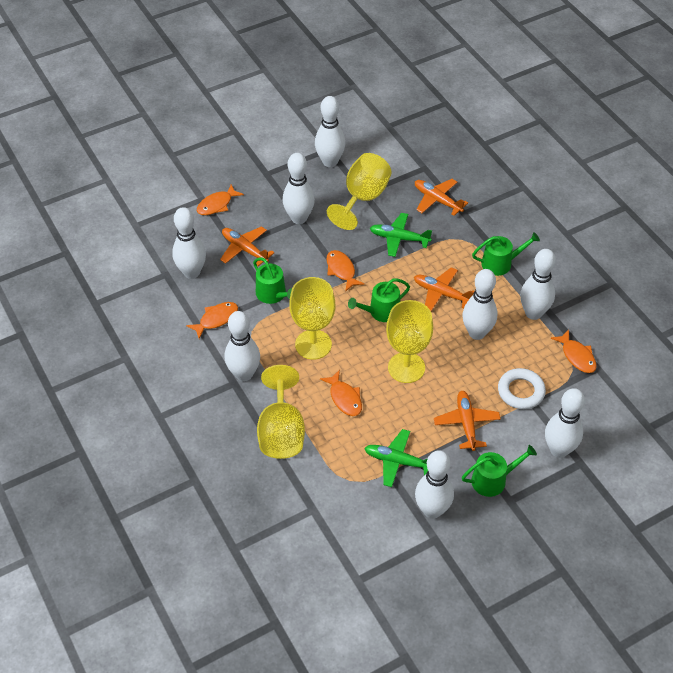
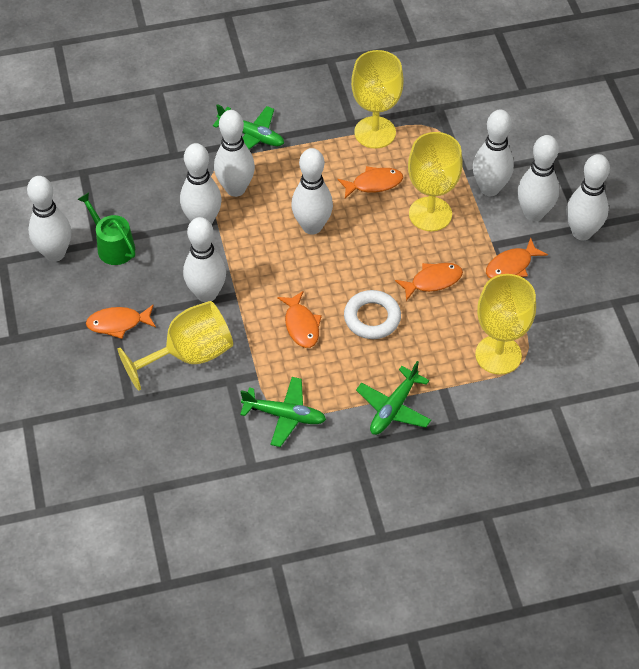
green plane: 2 -> 3
green watering can: 4 -> 1
orange plane: 4 -> 0

